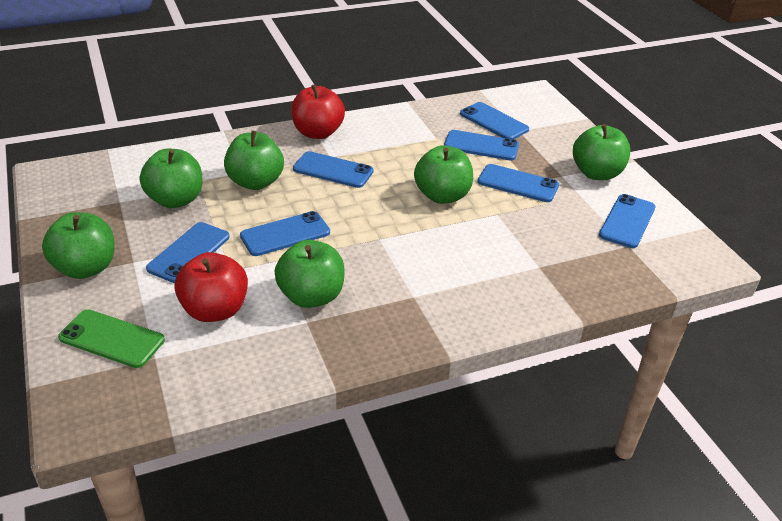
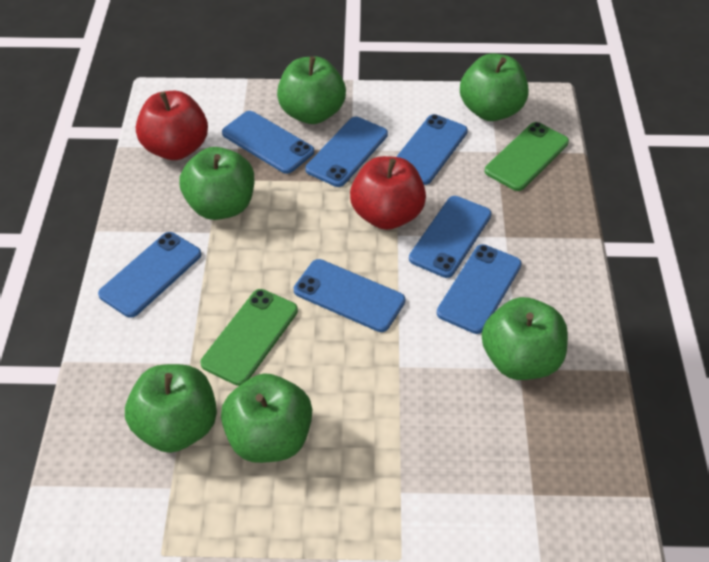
green phone: 1 -> 2

